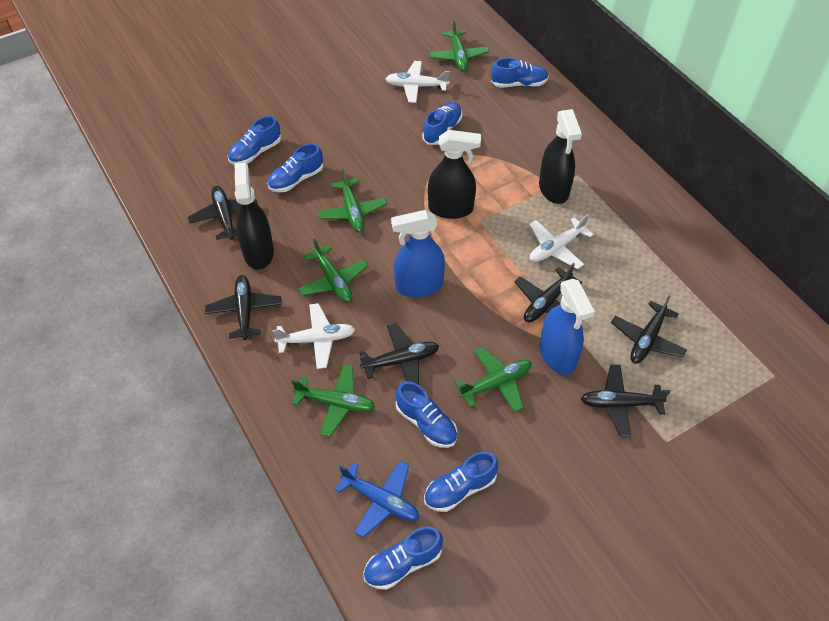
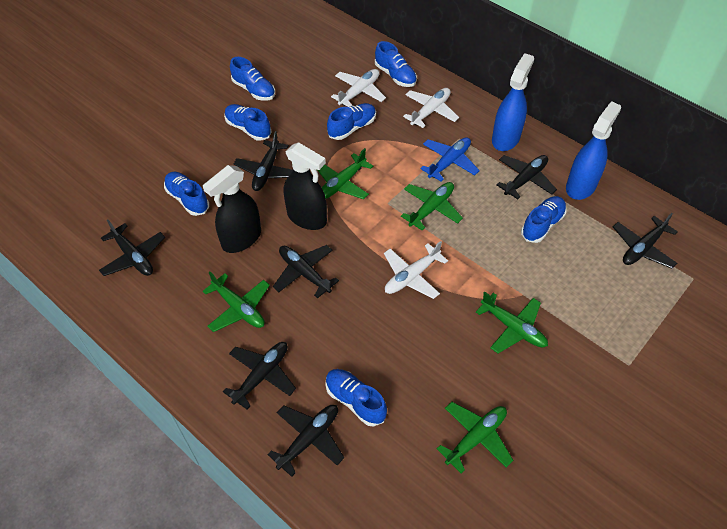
black plane: 6 -> 7
black spray bottle: 3 -> 2

